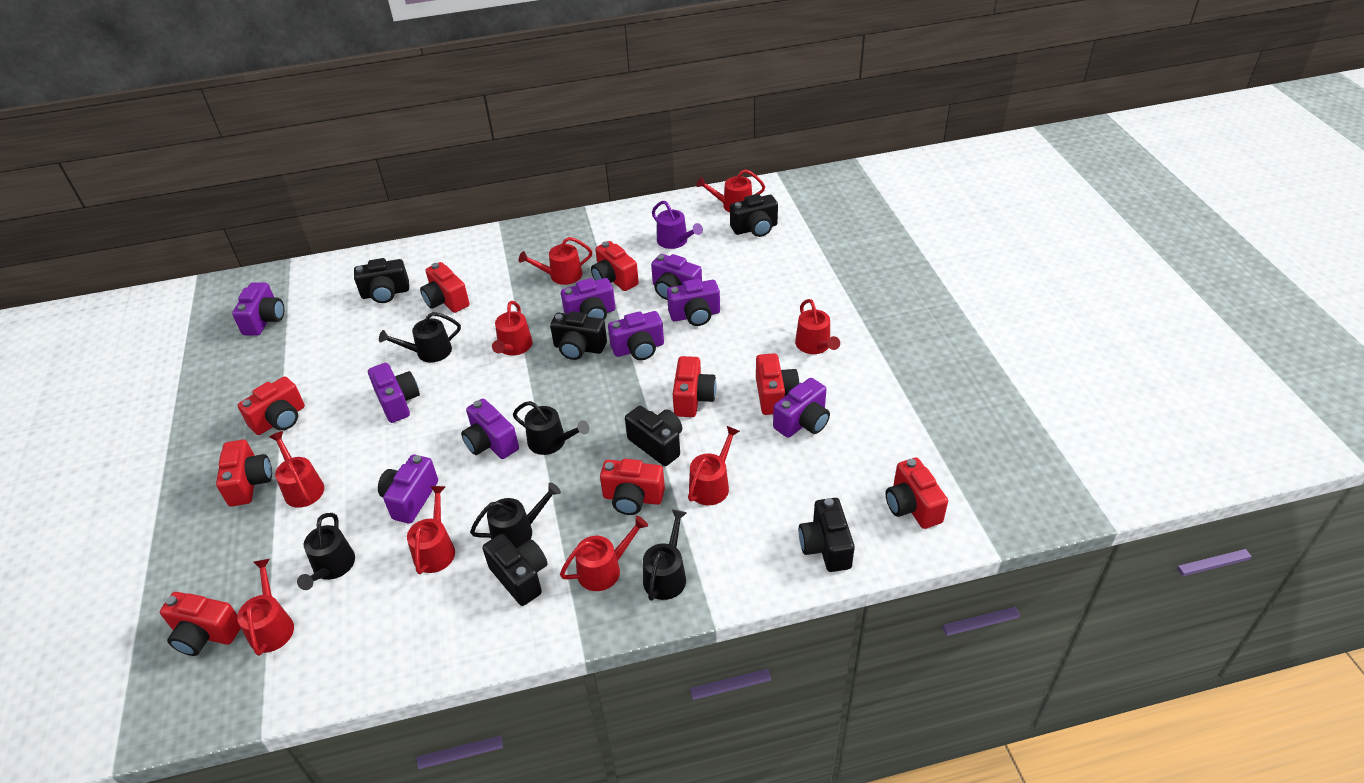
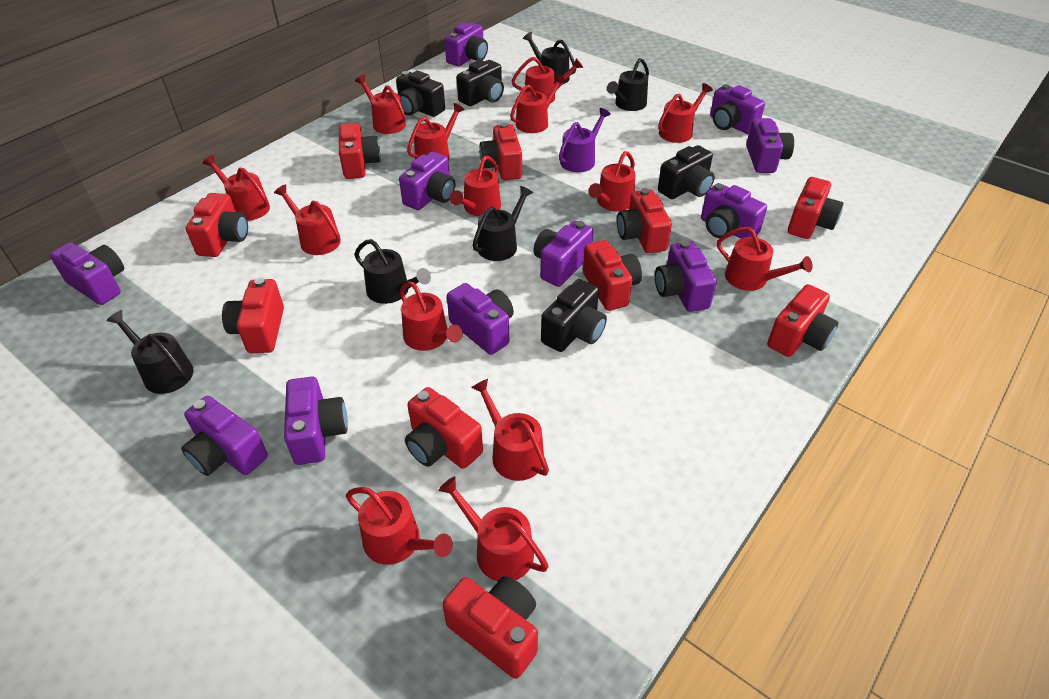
black camera: 6 -> 4
purple camera: 9 -> 11
red camera: 9 -> 10
red watering can: 9 -> 14

